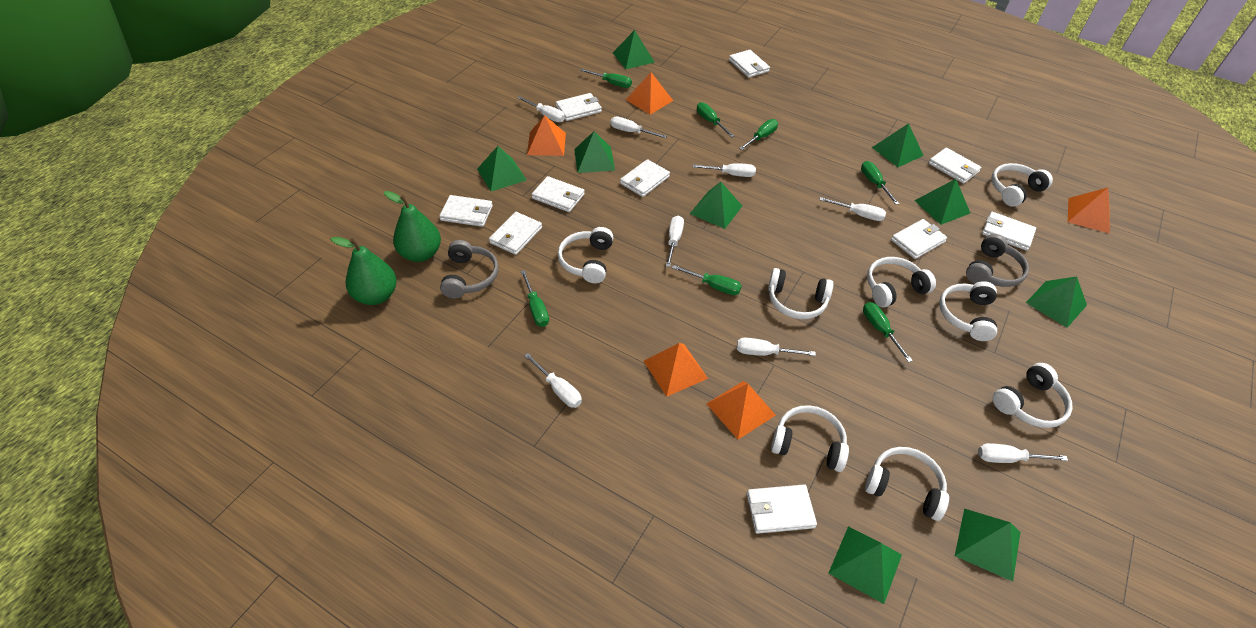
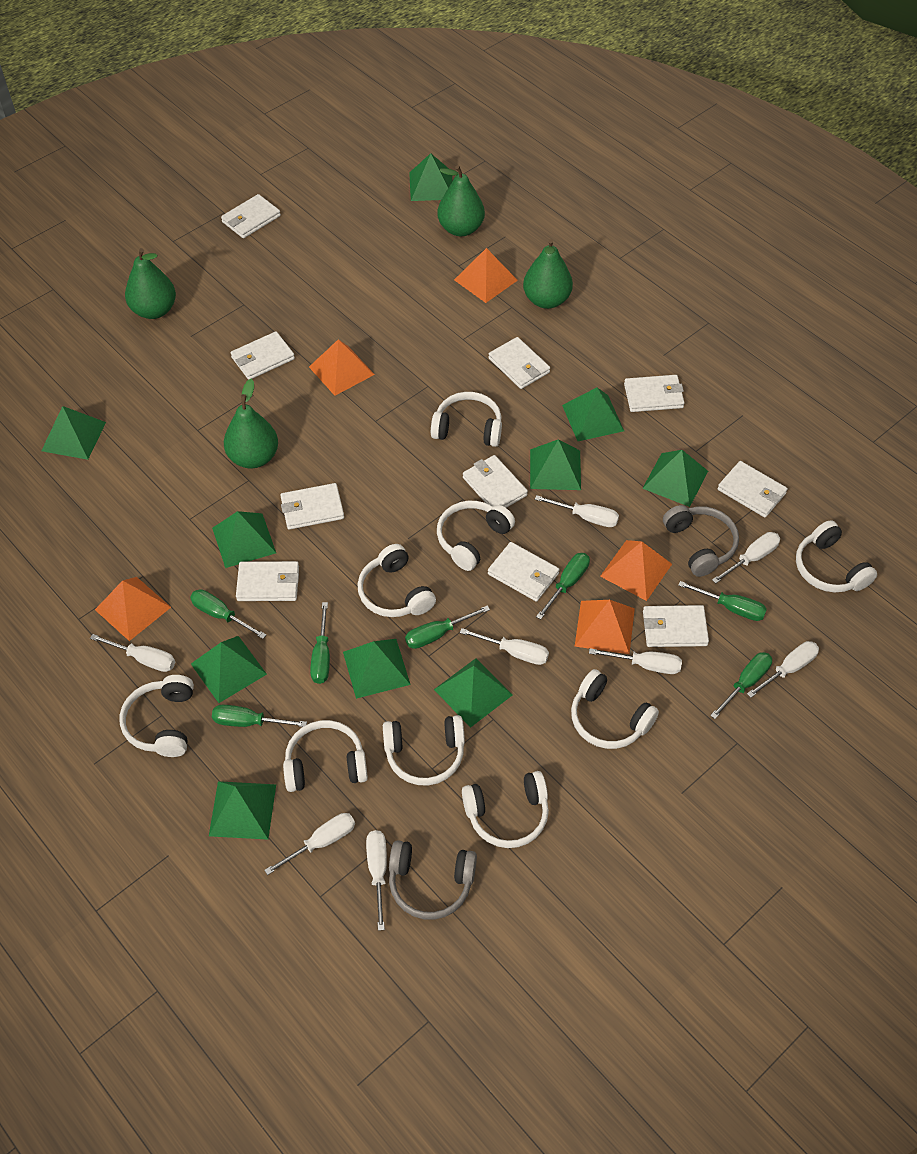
green pear: 2 -> 4
green pyramid: 9 -> 10
white headphones: 8 -> 9

